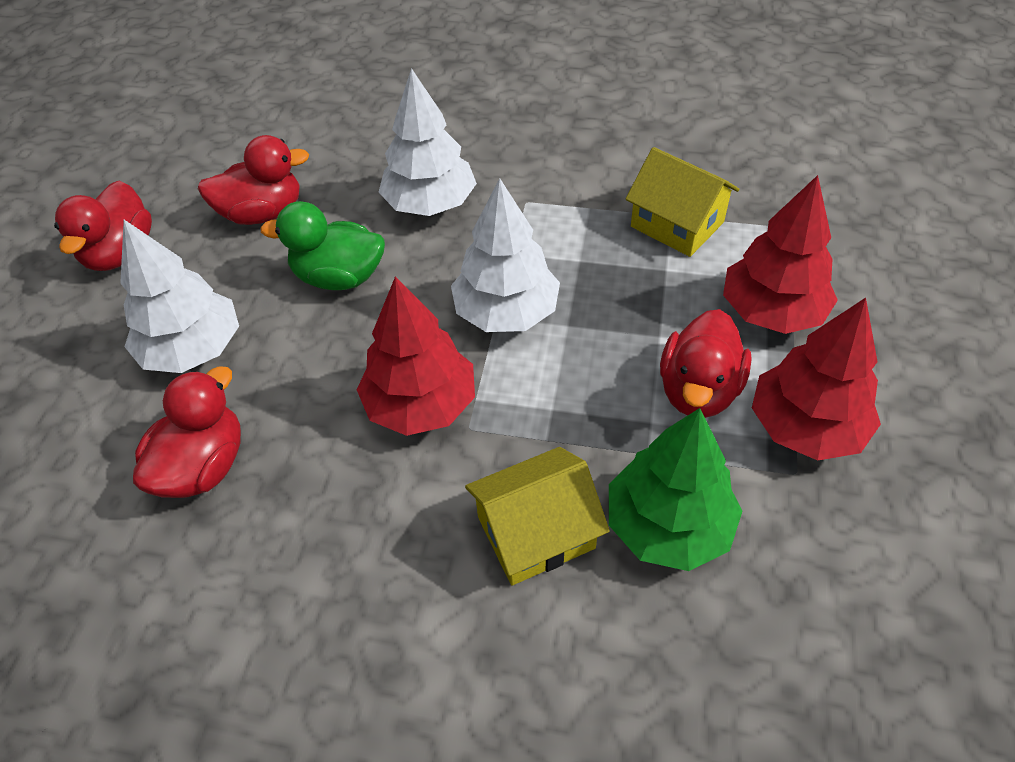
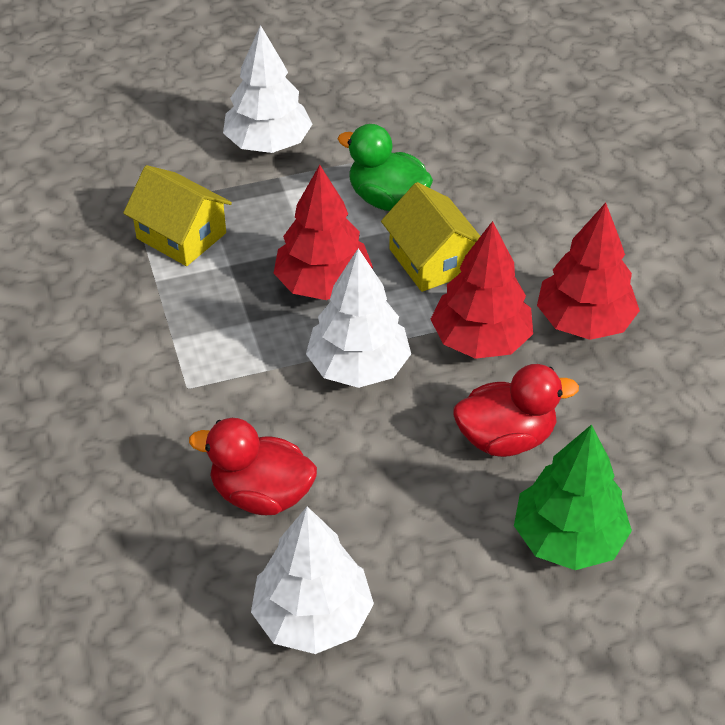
red duck: 4 -> 2

